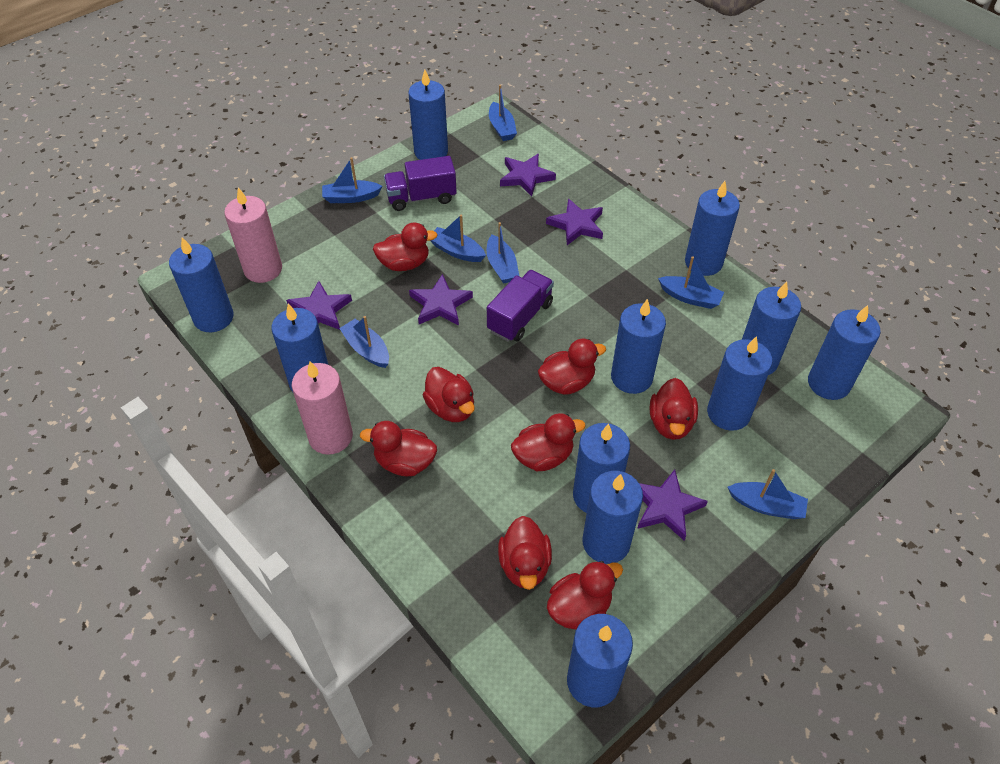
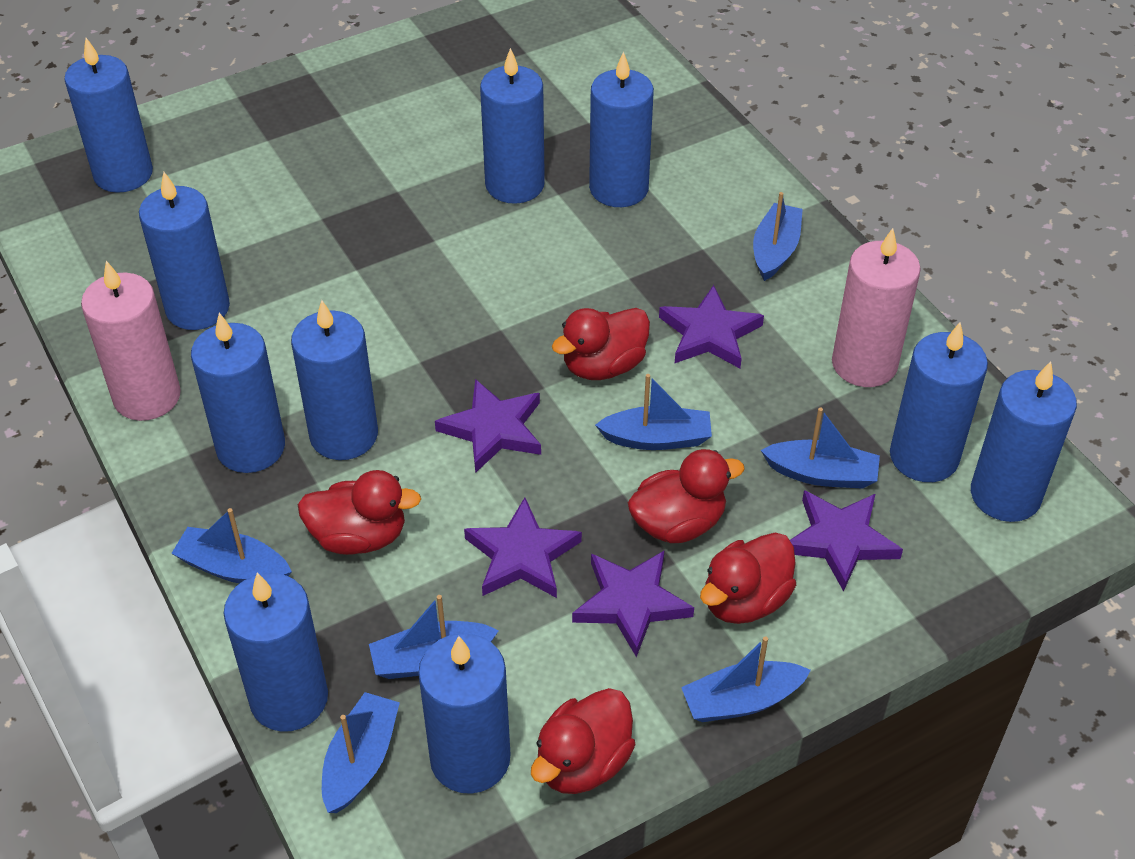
blue candle: 11 -> 10
purple truck: 2 -> 0
red duck: 8 -> 5

